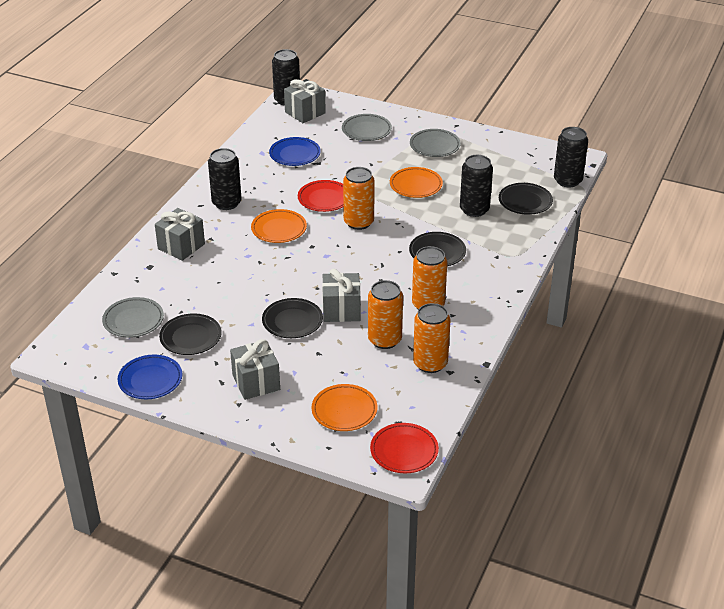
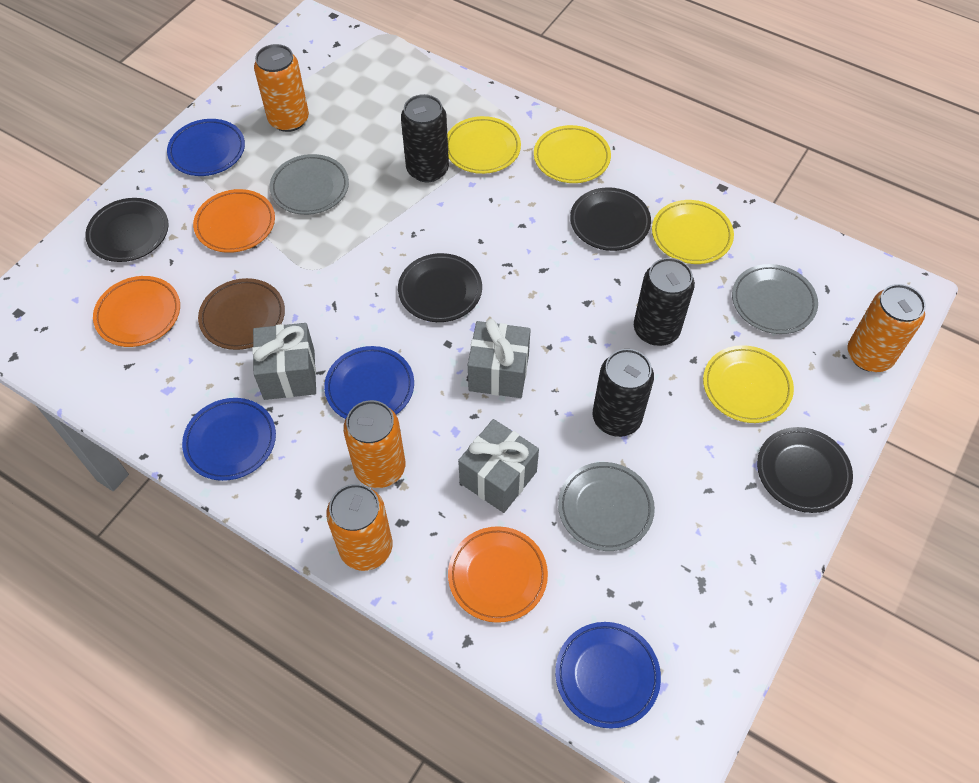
black can: 4 -> 3
blue plate: 2 -> 4
brown plate: 0 -> 1
grey gift: 4 -> 3
red plate: 2 -> 0
yellow plate: 0 -> 4

